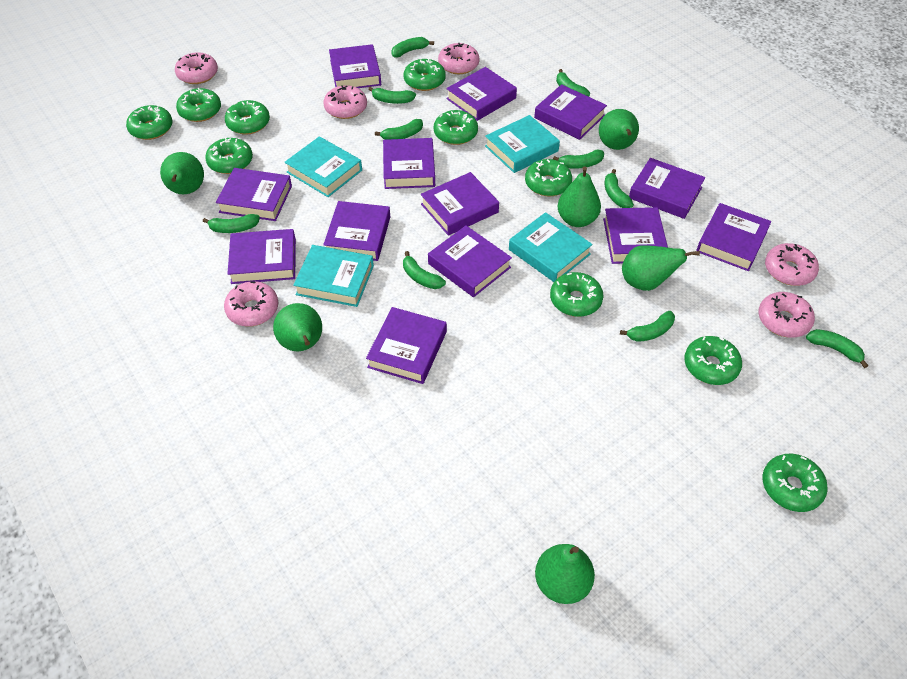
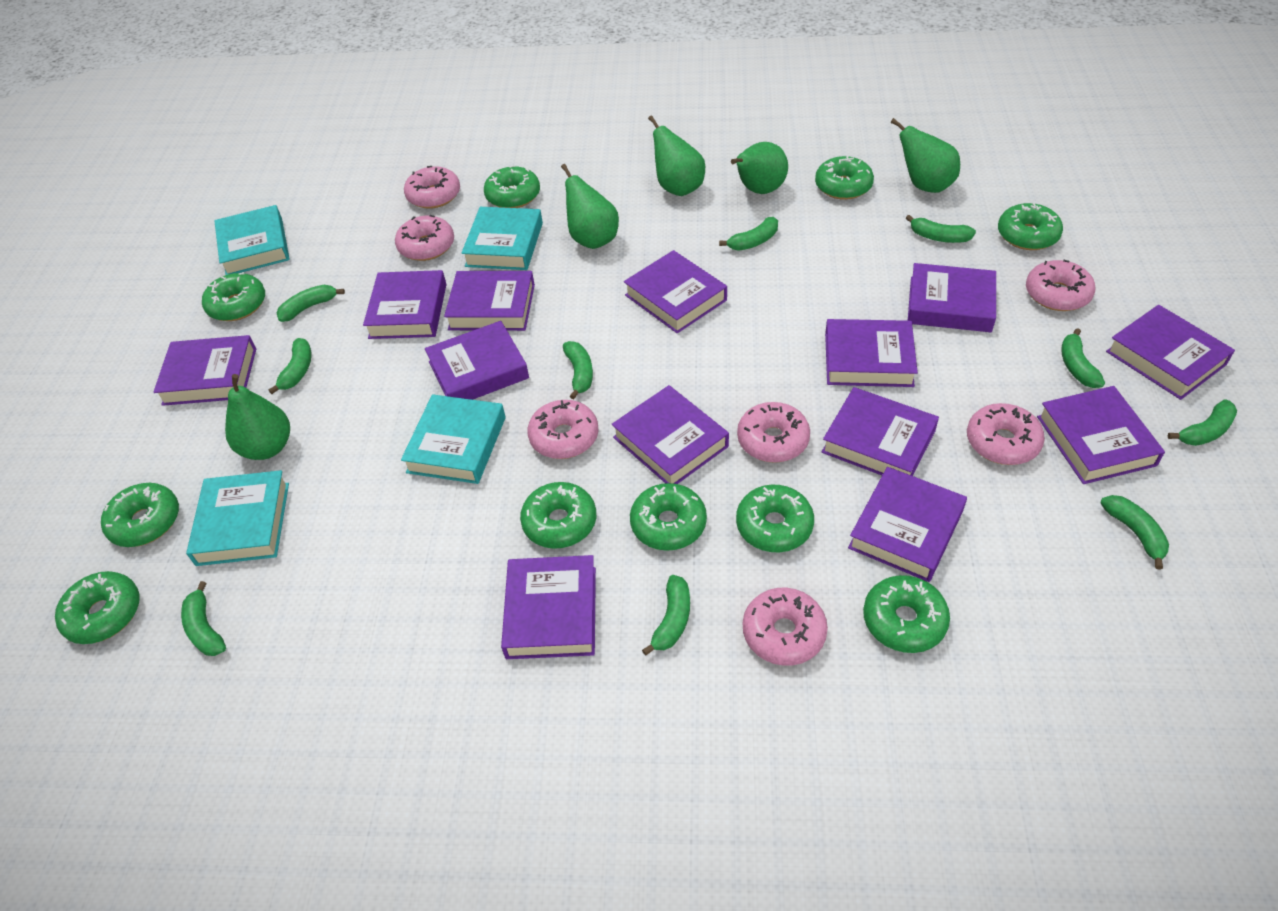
green pear: 6 -> 5
pink donut: 6 -> 7

